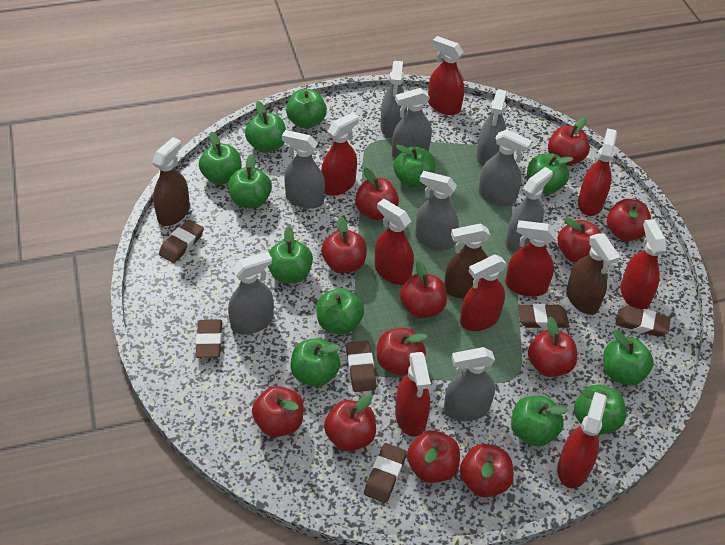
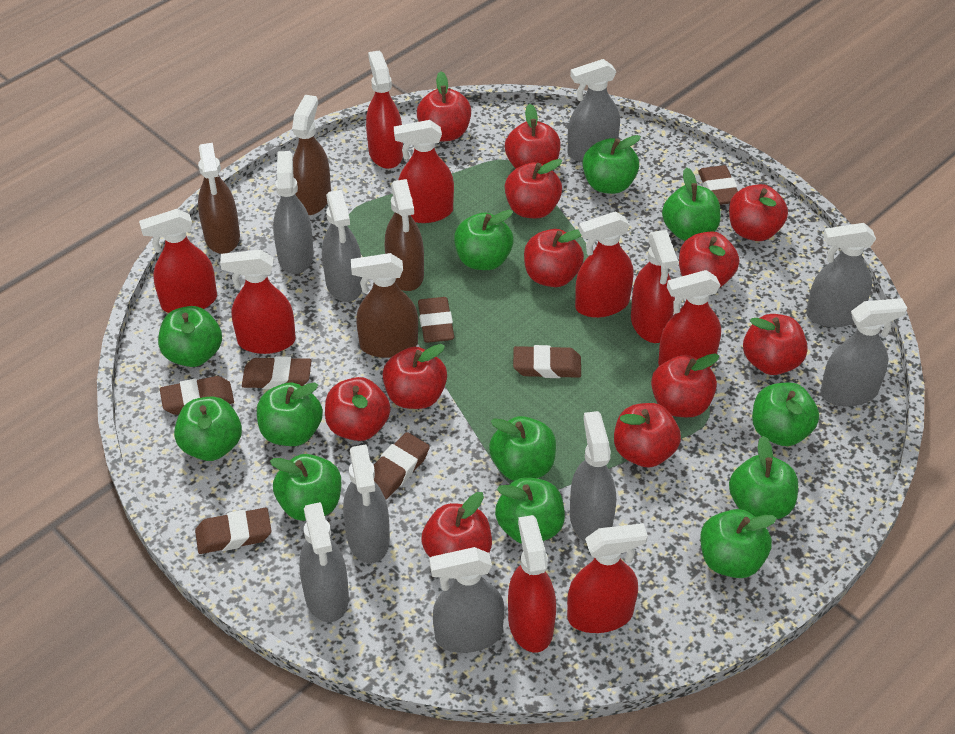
brown eraser: 6 -> 7
brown spray bottle: 3 -> 4

